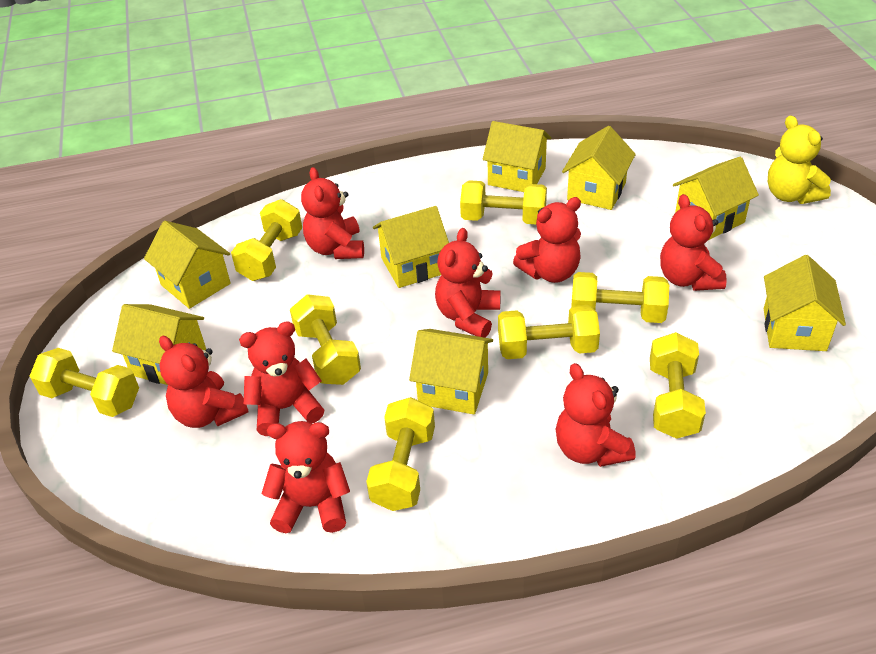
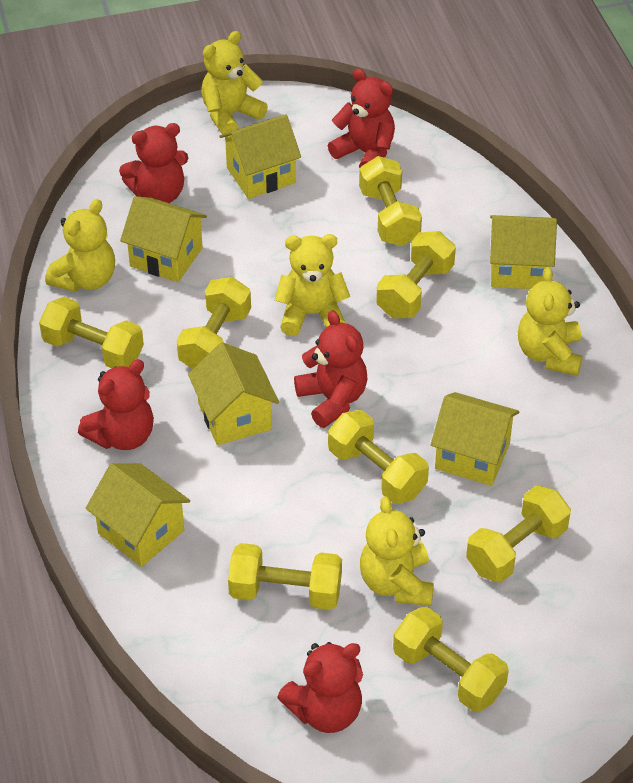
red teddy bear: 8 -> 5
yellow house: 8 -> 6
yellow teddy bear: 1 -> 5

